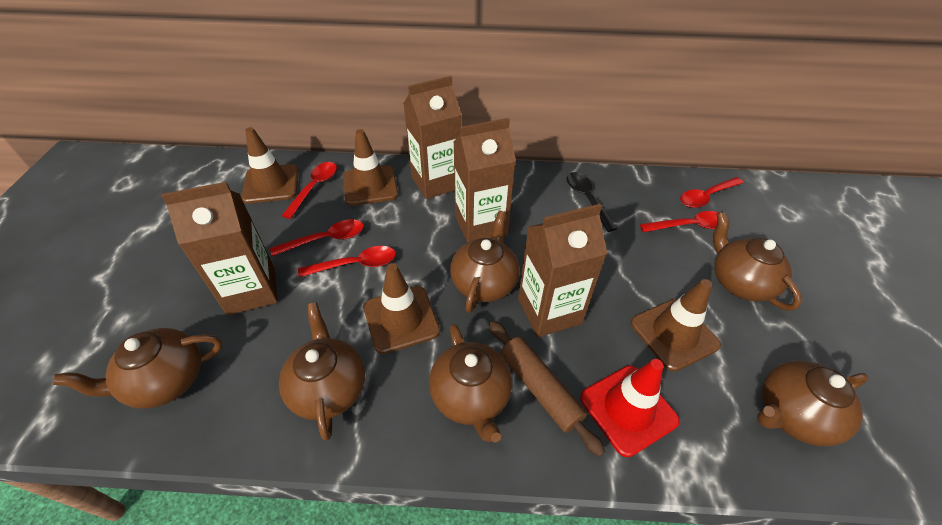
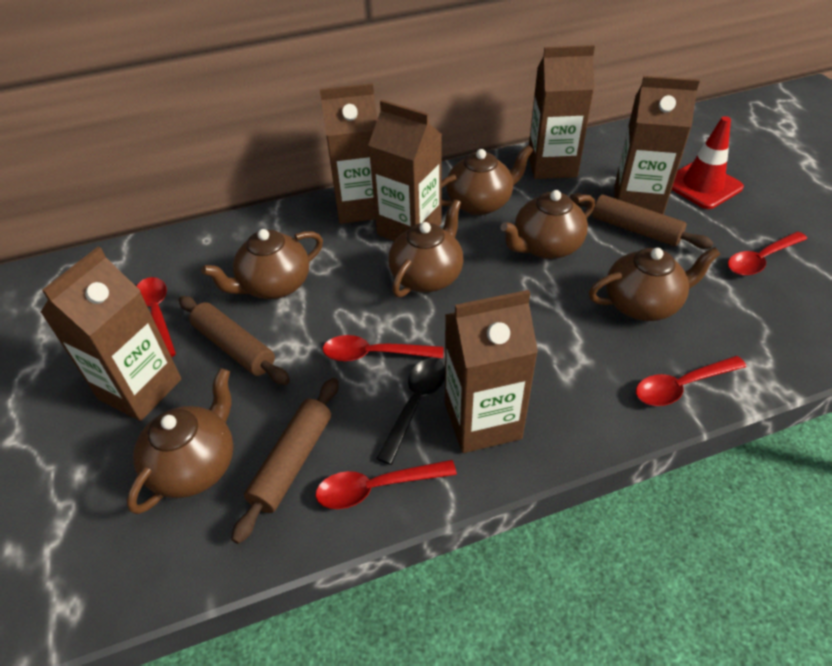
brown carton: 4 -> 6
brown rolling pin: 1 -> 3
brown traffic cone: 4 -> 0

